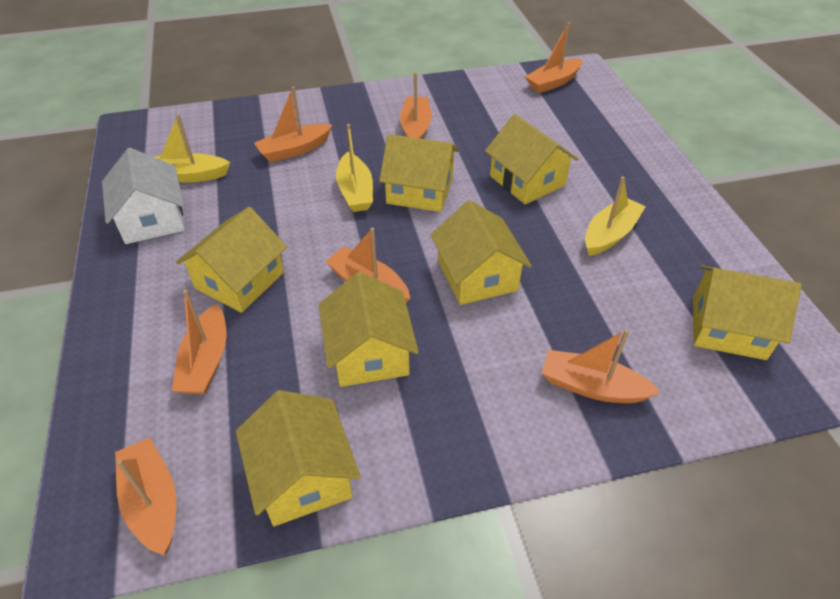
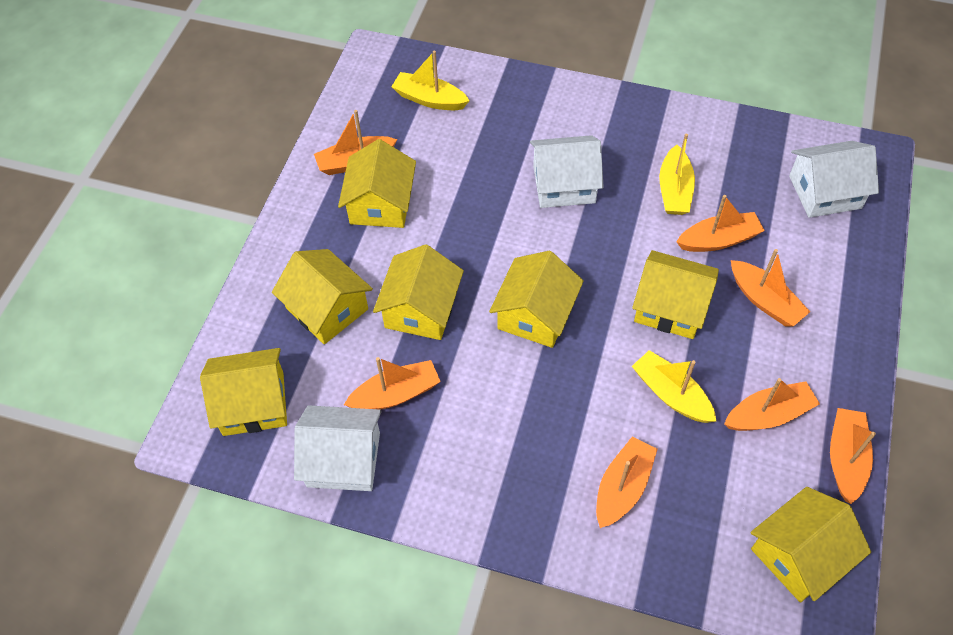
white house: 1 -> 3

